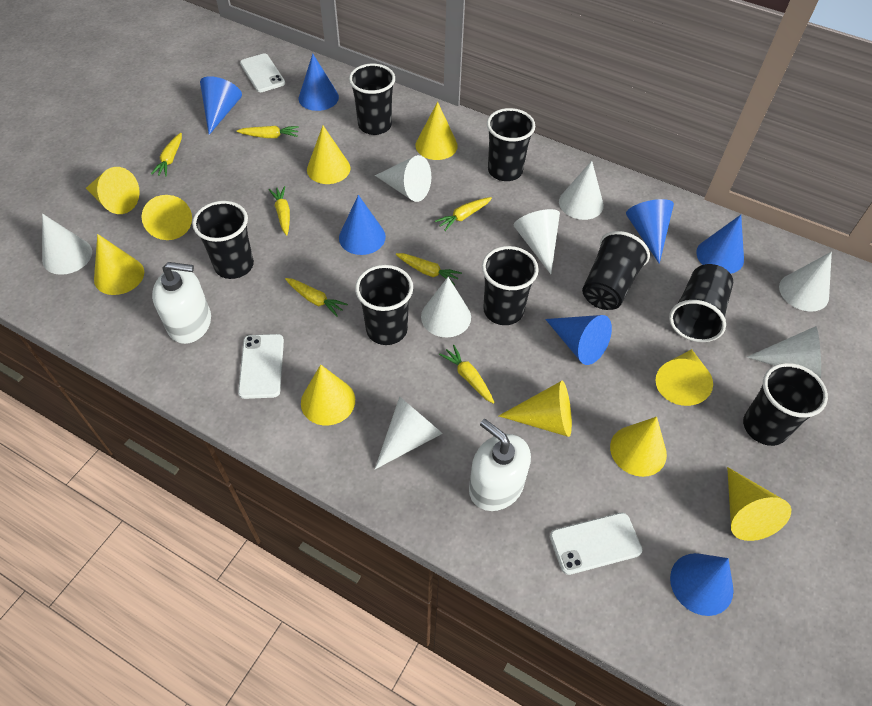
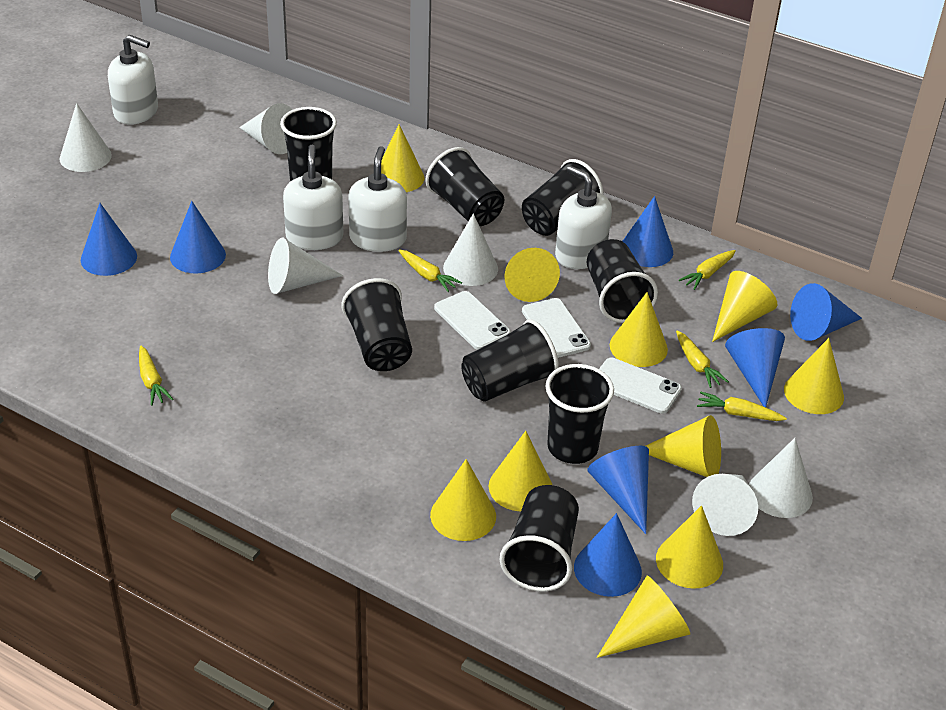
white cone: 8 -> 6
white soap dispenser: 2 -> 4
yellow carrot: 7 -> 5

